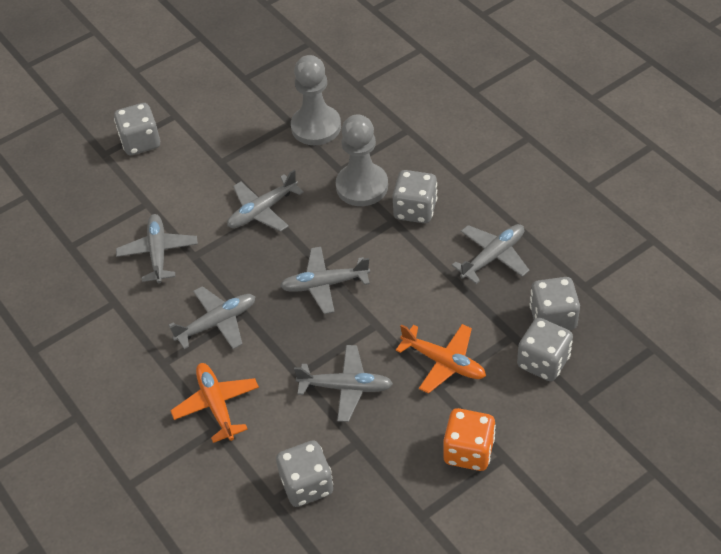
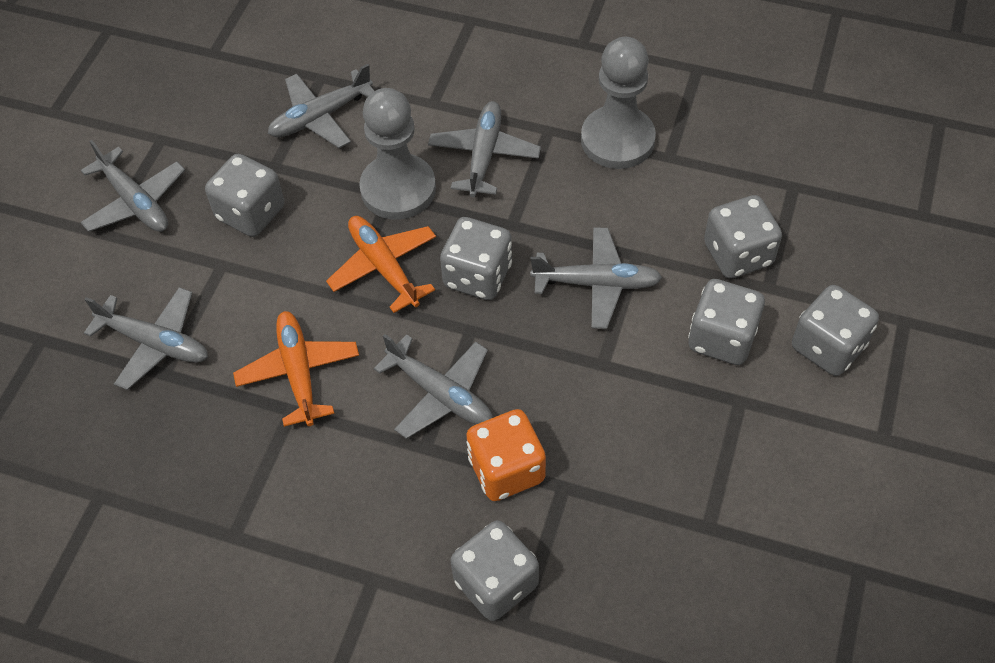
grey dice: 5 -> 6

